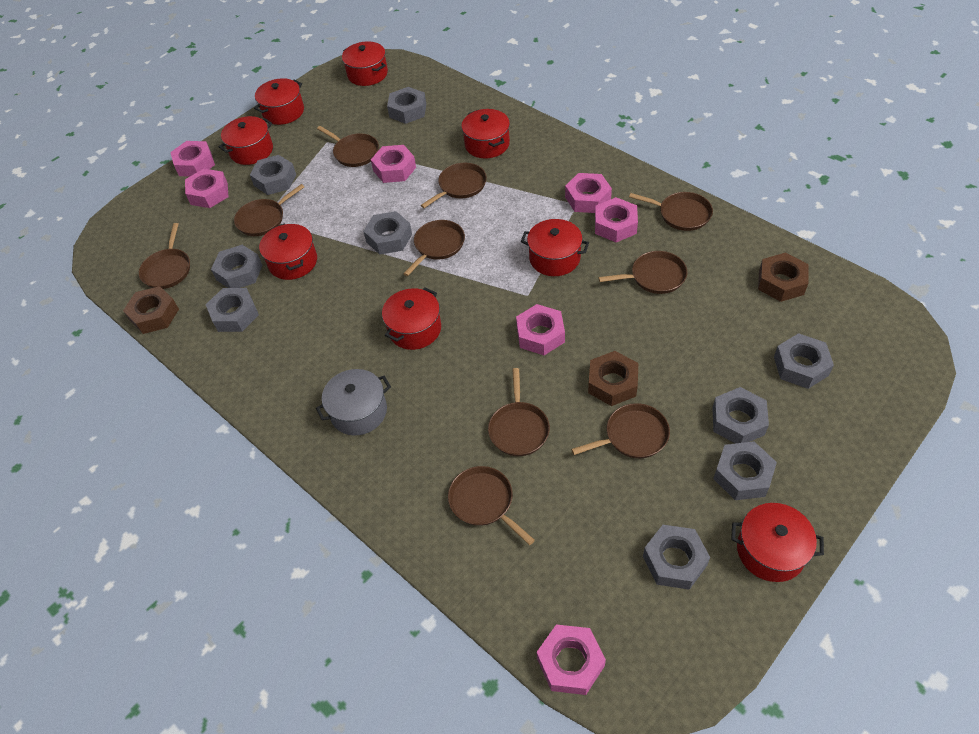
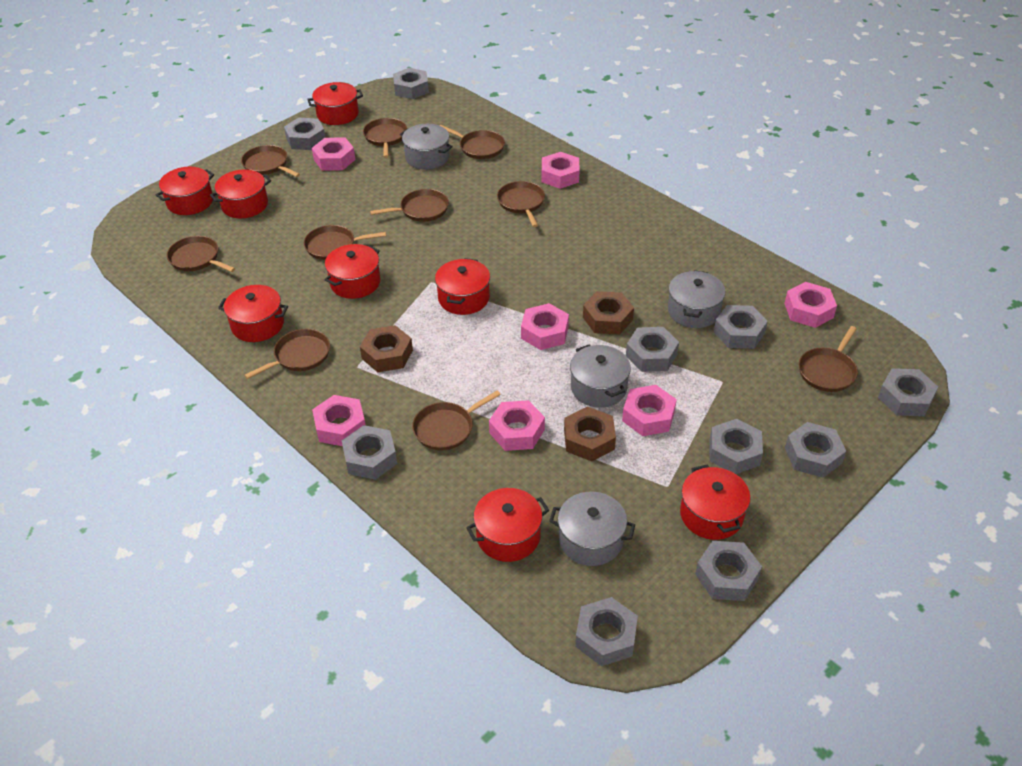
grey nut: 9 -> 10
grey pot: 1 -> 4

